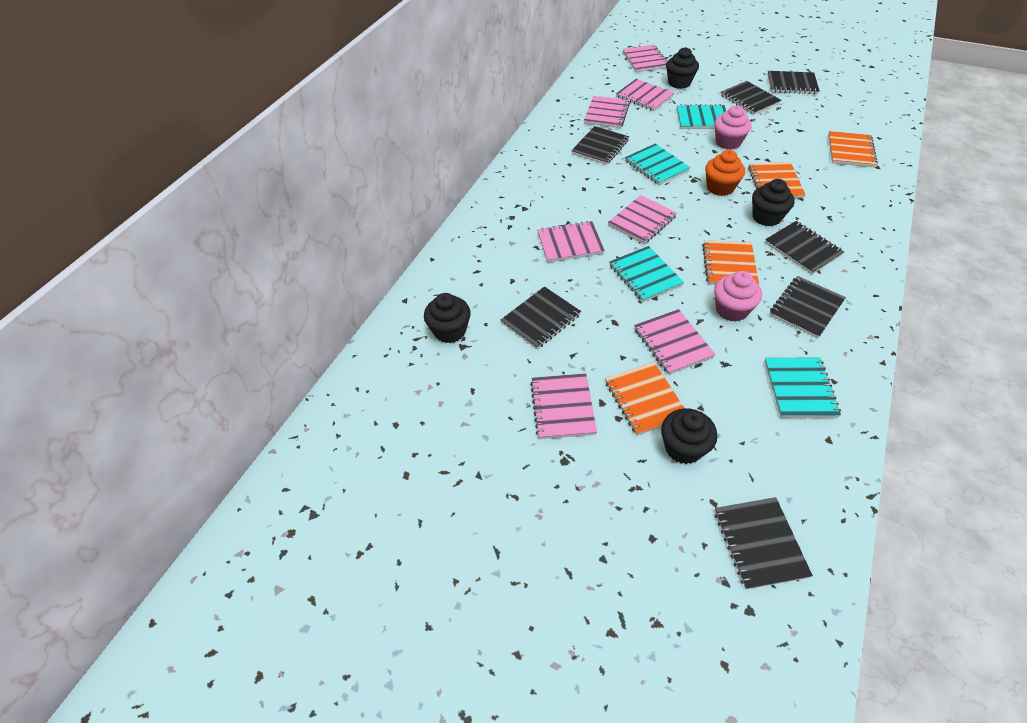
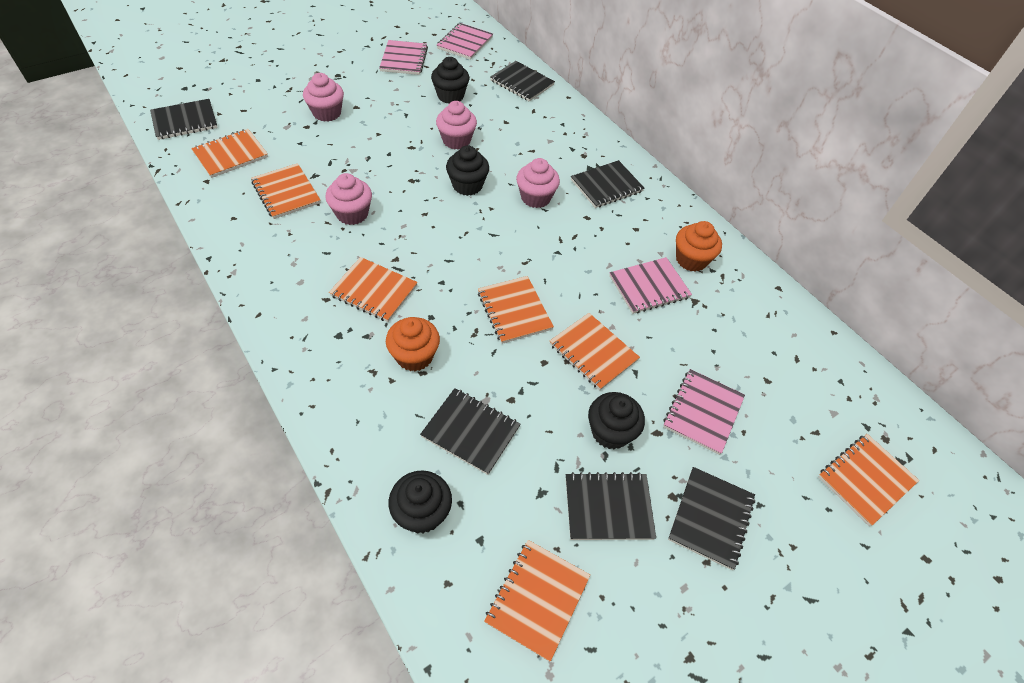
black notebook: 7 -> 6
orange cupcake: 1 -> 2
orange notebook: 4 -> 7
pink cupcake: 2 -> 4
pink notebook: 7 -> 4
turquoise notebook: 4 -> 0

